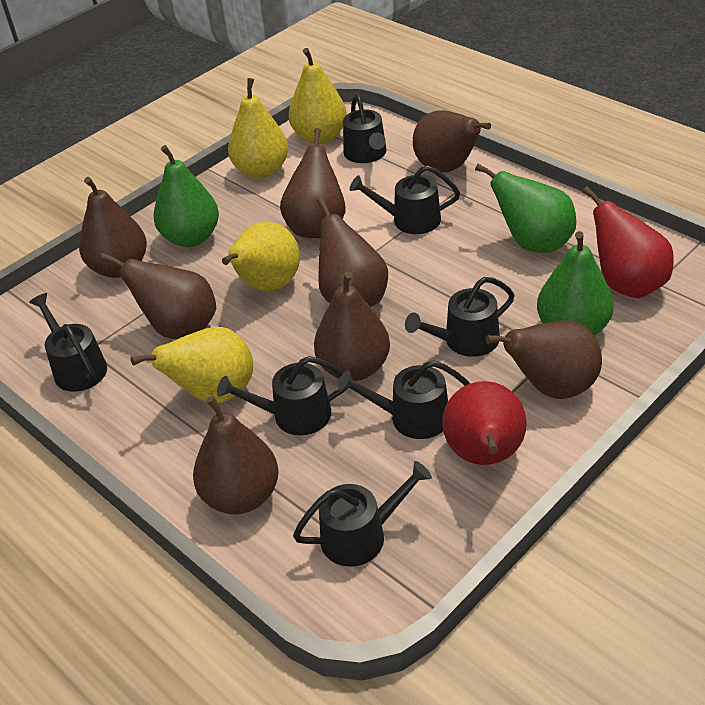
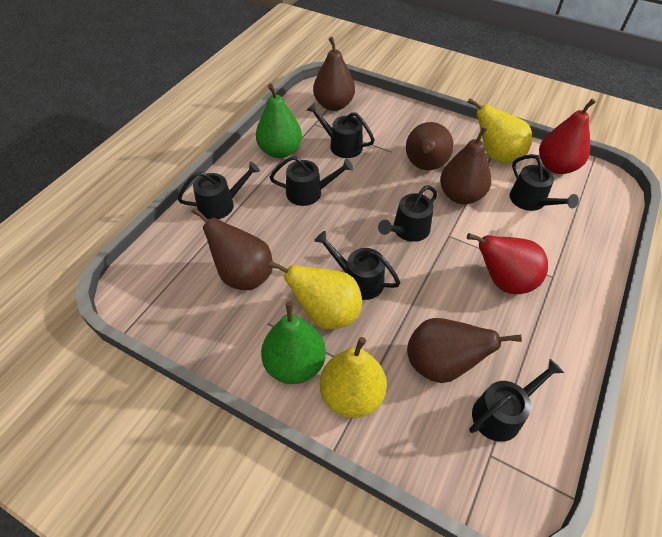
brown pear: 8 -> 5
green pear: 3 -> 2
yellow pear: 4 -> 3

